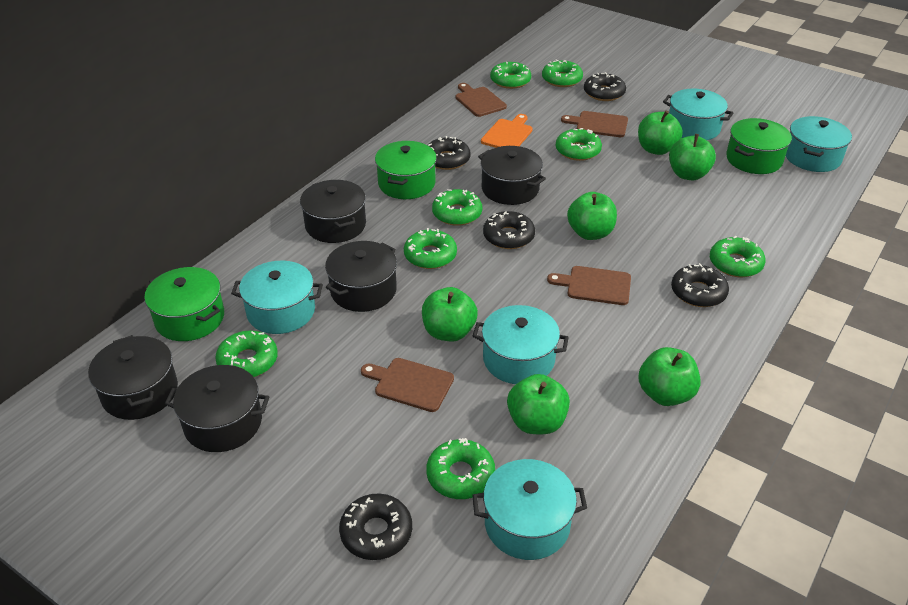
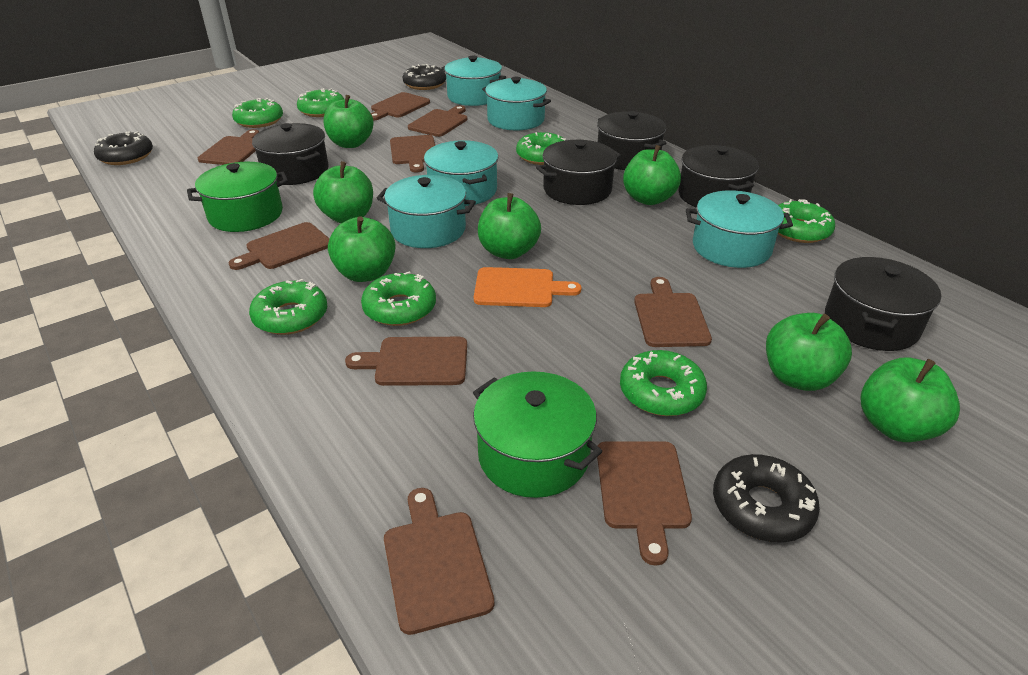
black donut: 5 -> 3
brown cutting board: 4 -> 9
green apple: 6 -> 7
green donut: 8 -> 7
green pot: 3 -> 2

